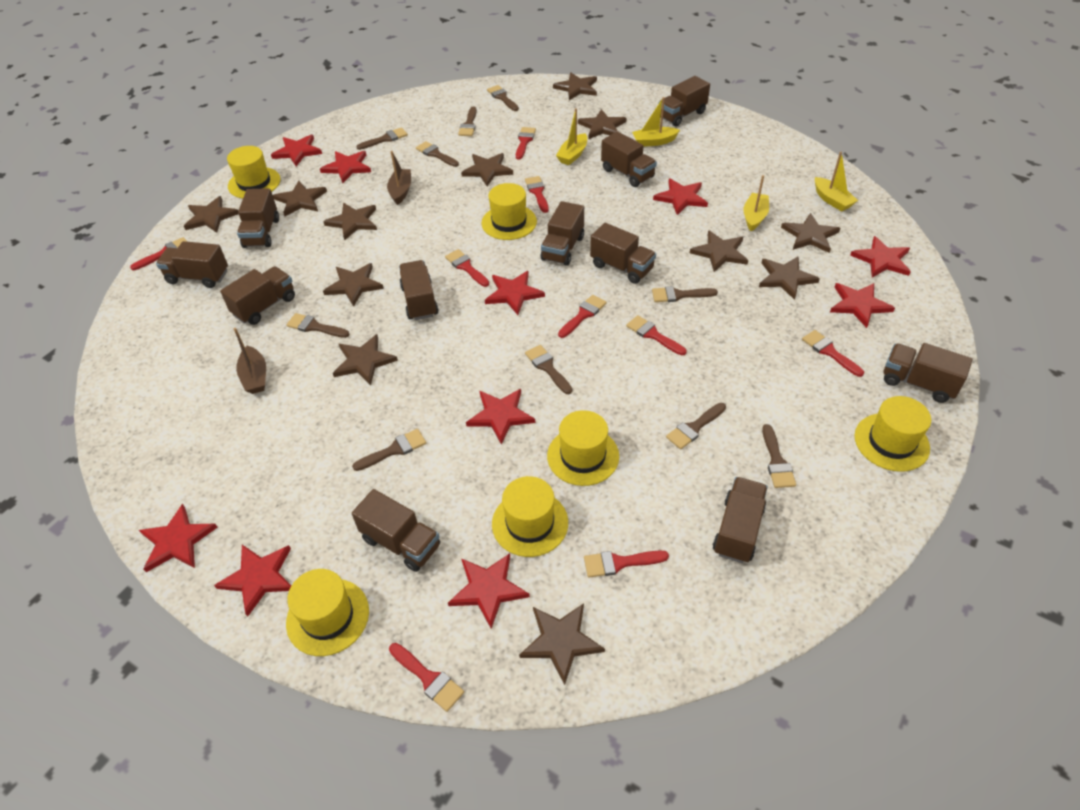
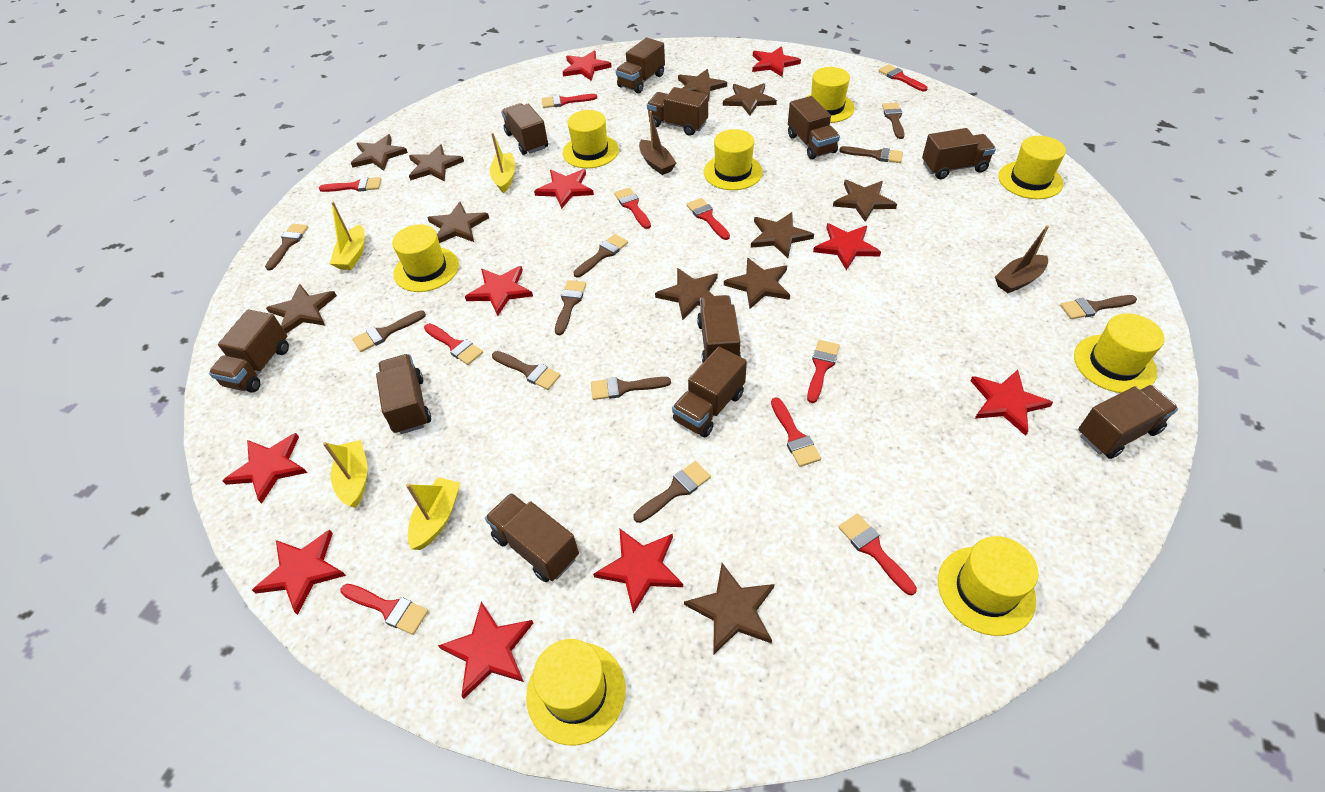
brown star: 12 -> 11
red brush: 9 -> 10
yellow hat: 6 -> 8

